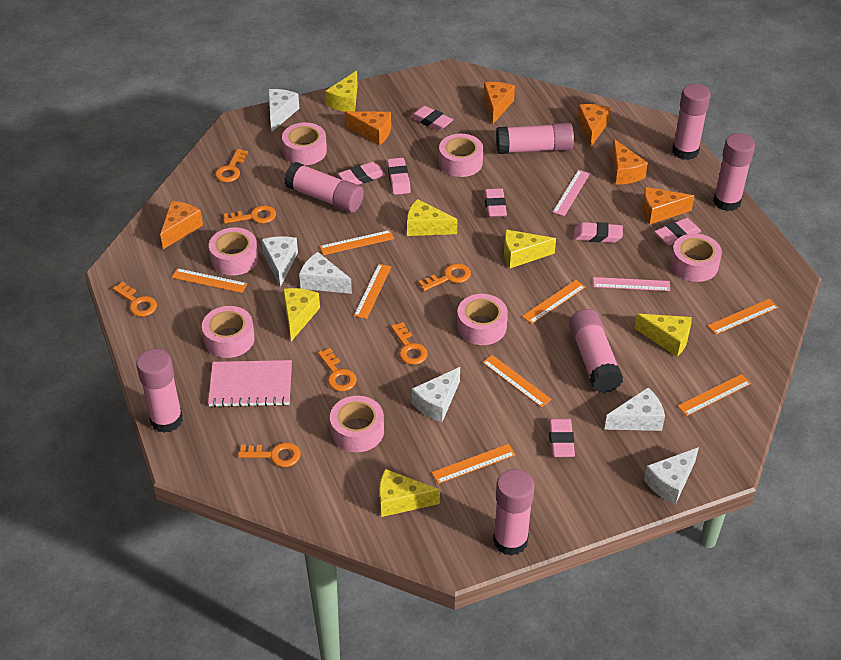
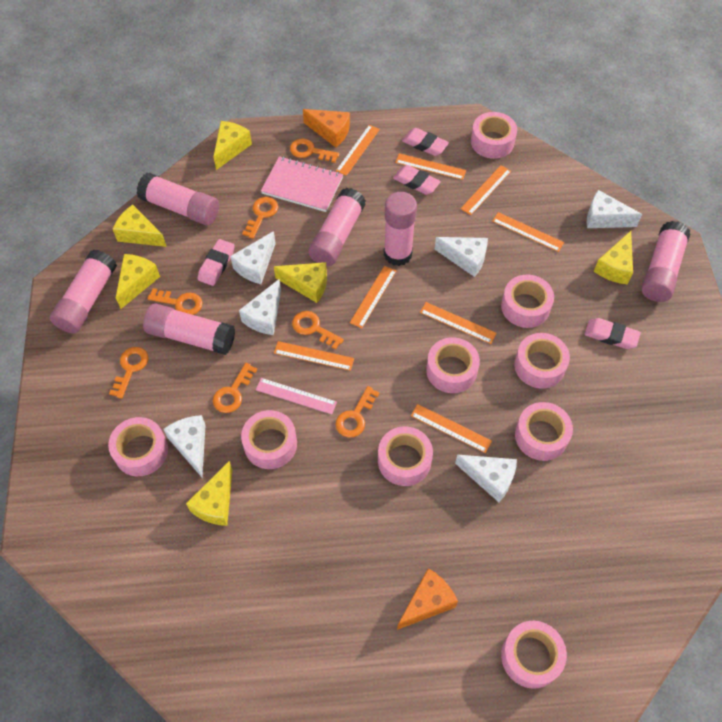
orange cheese: 6 -> 2
pink eraser: 7 -> 4
pink glue stick: 7 -> 6
pink ruler: 2 -> 1
pink tape: 7 -> 9

